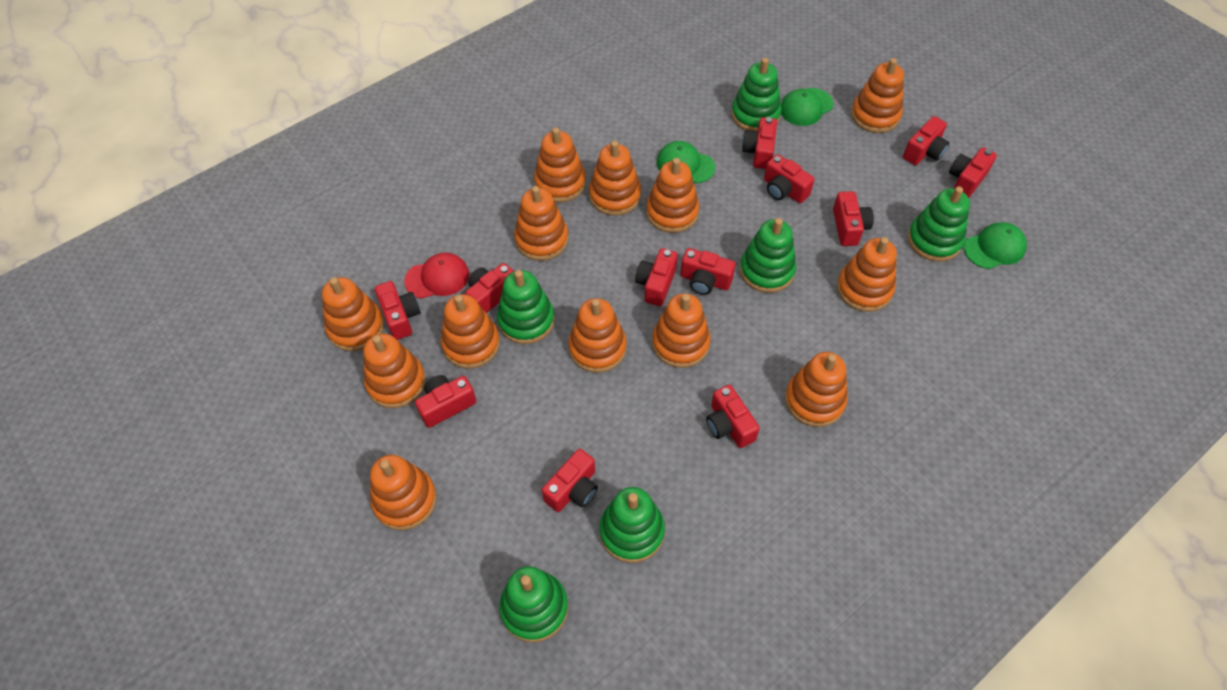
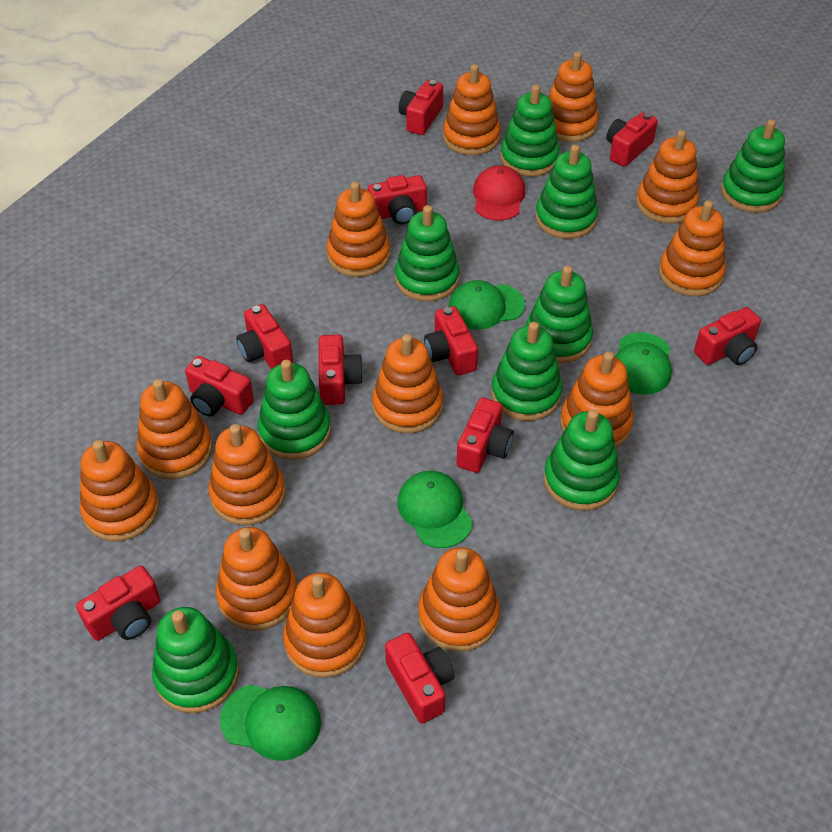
green cap: 3 -> 4
green stacking toy: 6 -> 9
red camera: 12 -> 11

